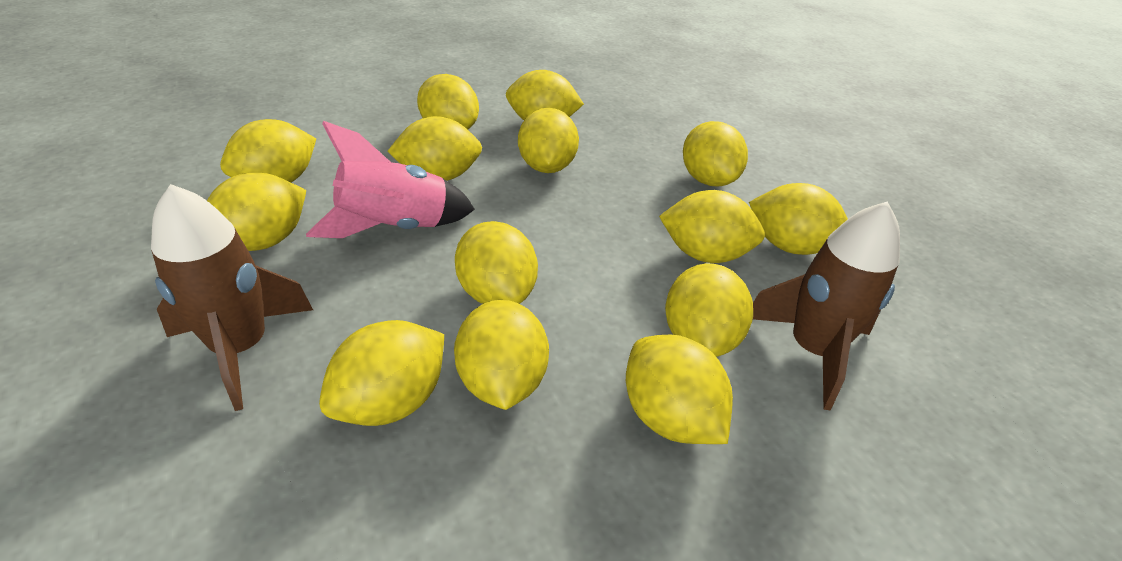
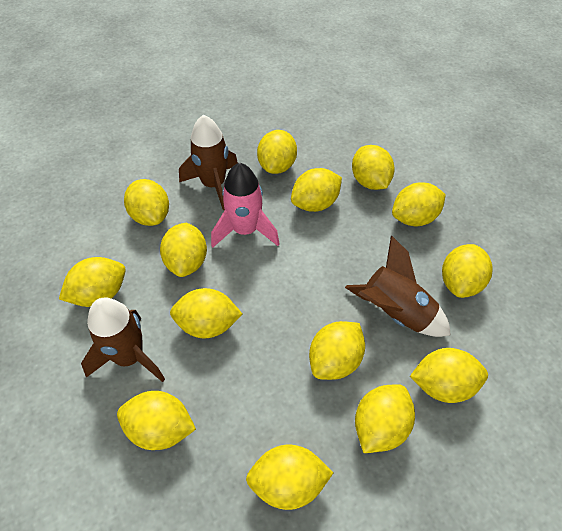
brown rocket: 2 -> 3

